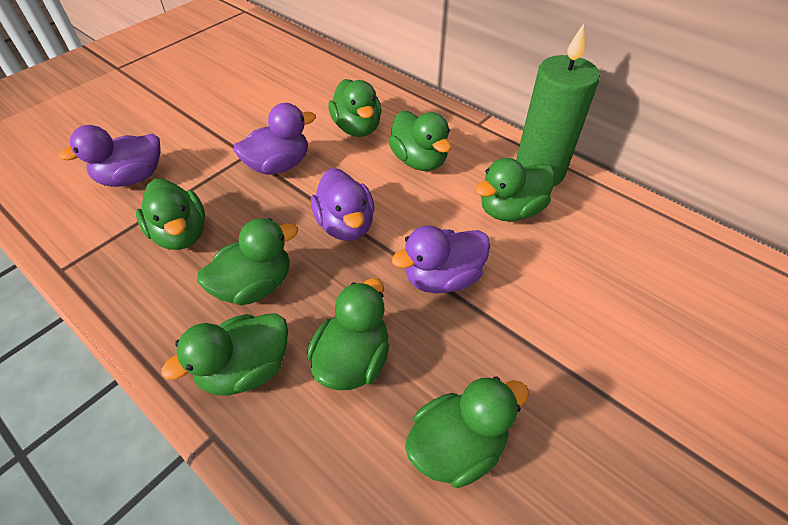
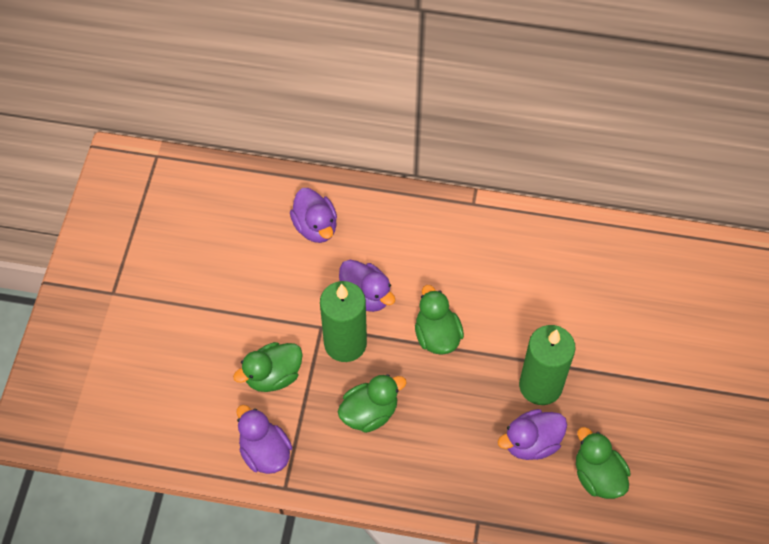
green candle: 1 -> 2
green duck: 8 -> 4

